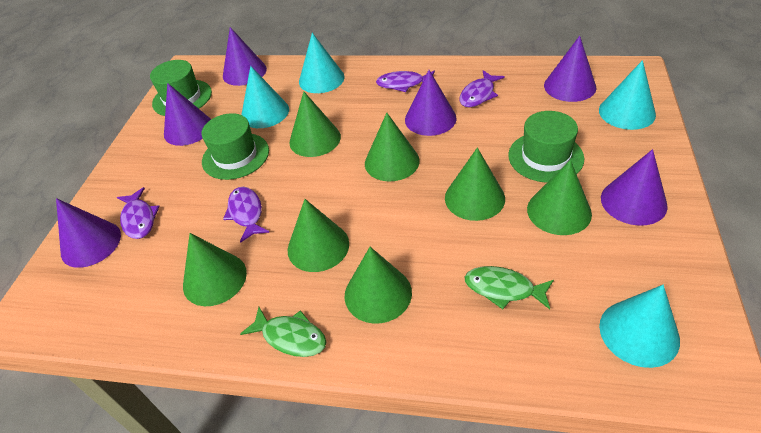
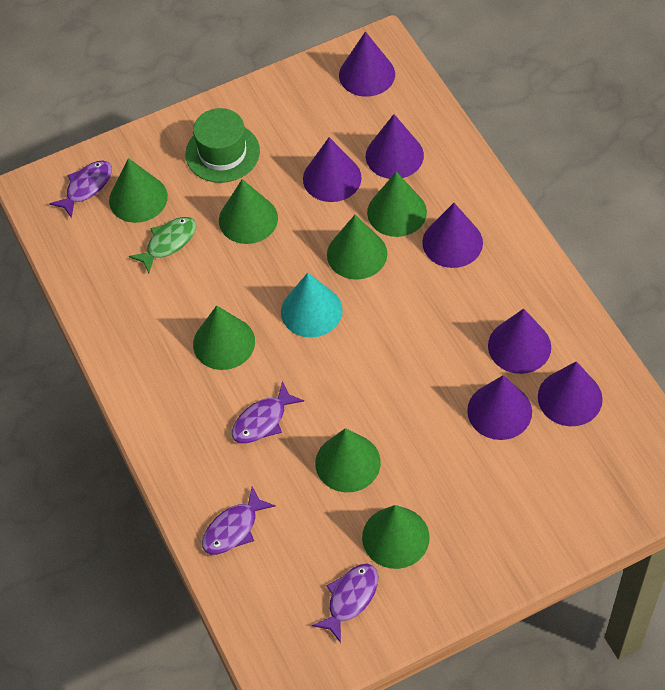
green fish: 2 -> 1
green hat: 3 -> 1
purple cone: 6 -> 7
turquoise cone: 4 -> 1

